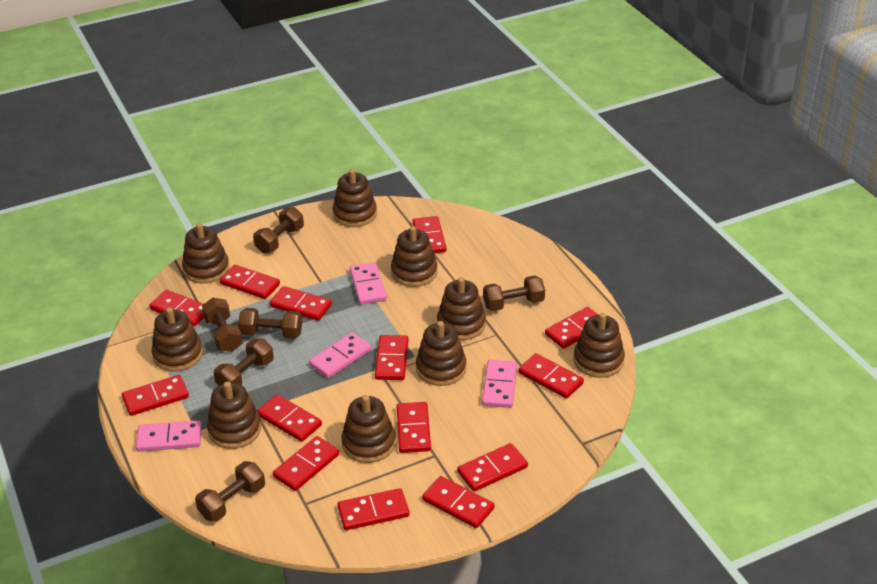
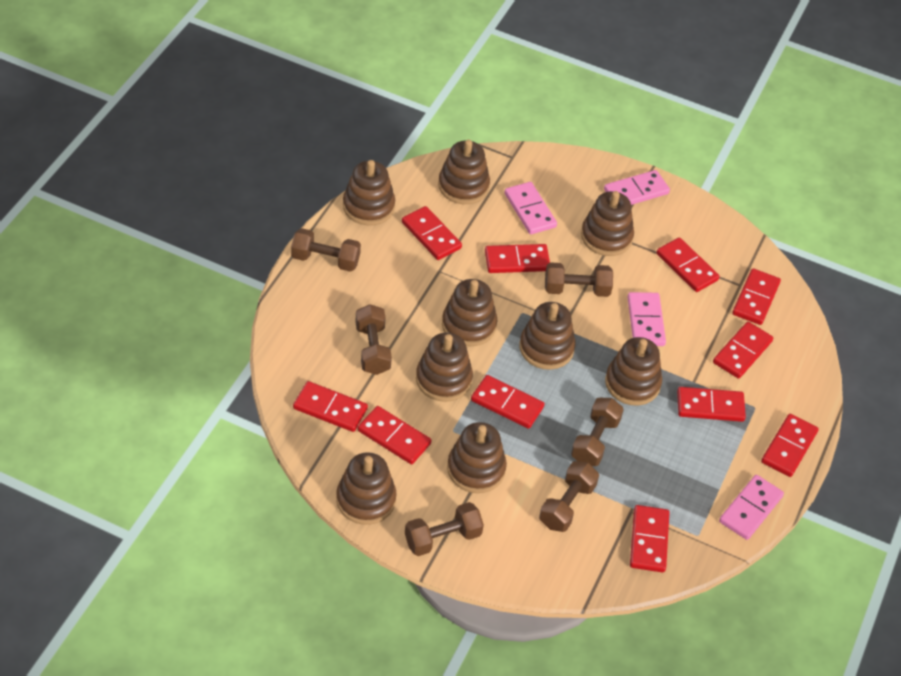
red domino: 14 -> 11

